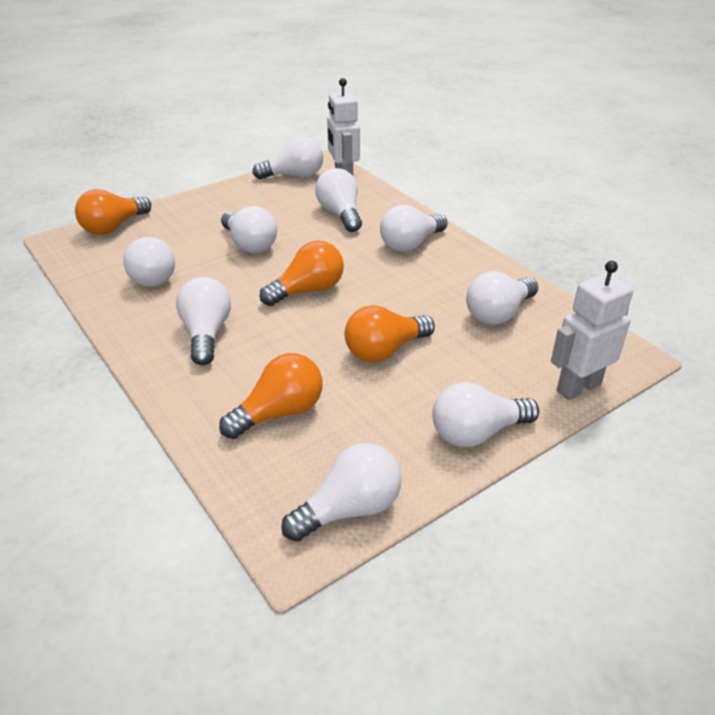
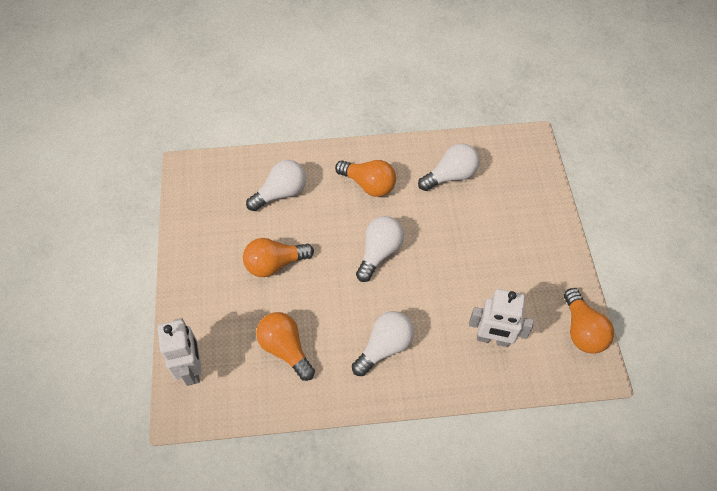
white light bulb: 9 -> 4

